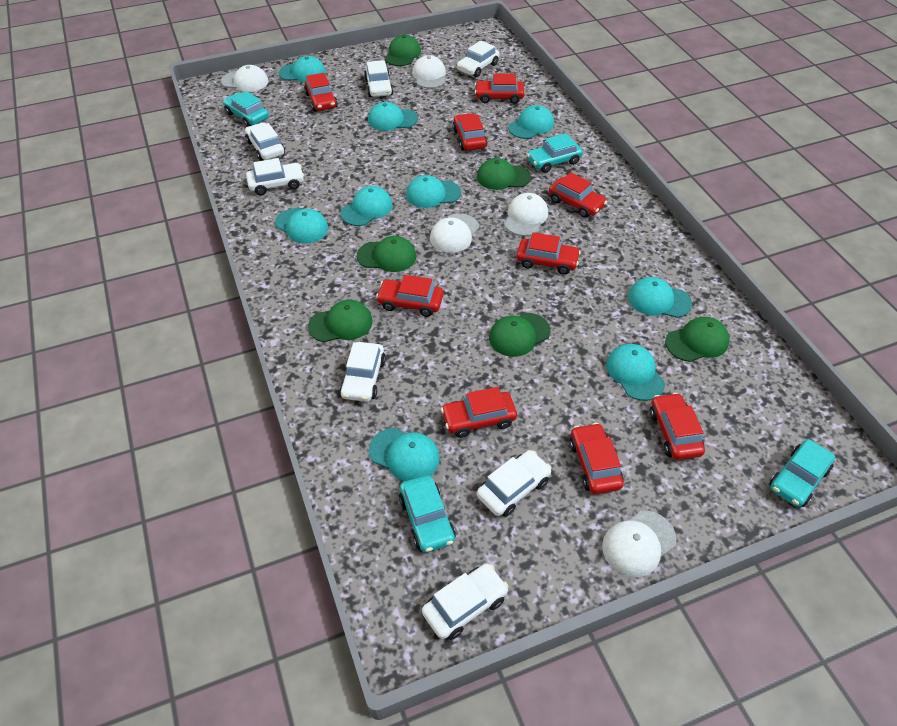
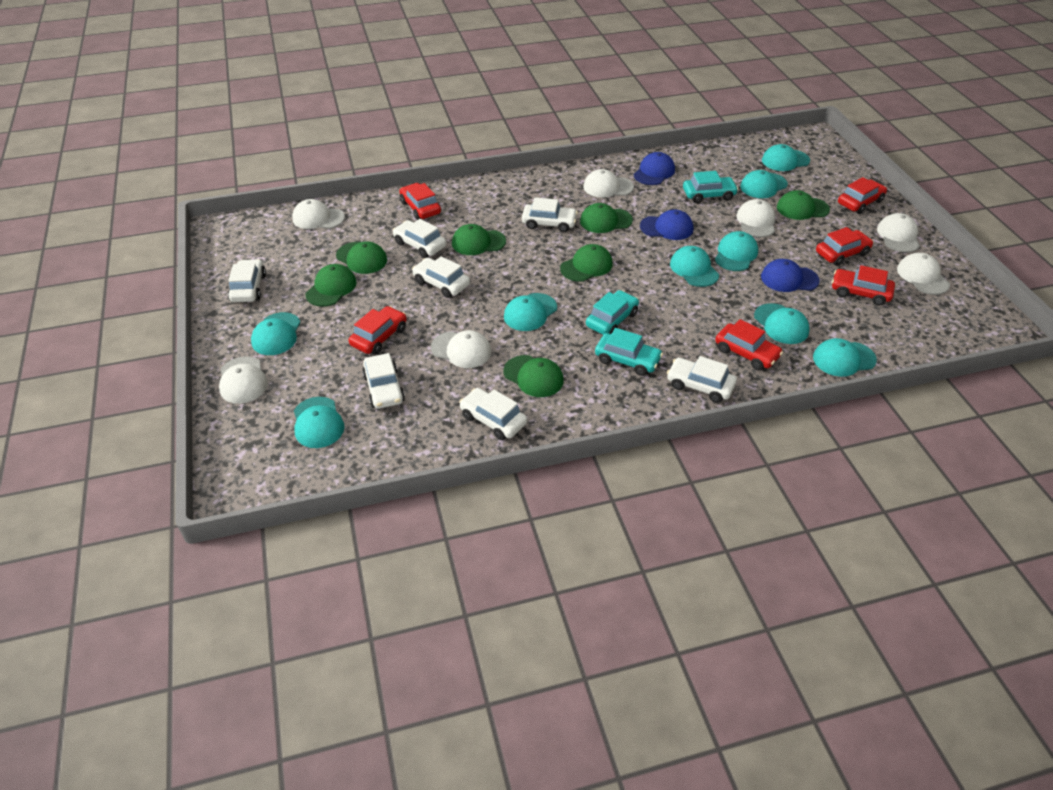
blue cap: 0 -> 3
green cap: 6 -> 7
red car: 9 -> 6
turquoise car: 4 -> 3
white cap: 5 -> 7

